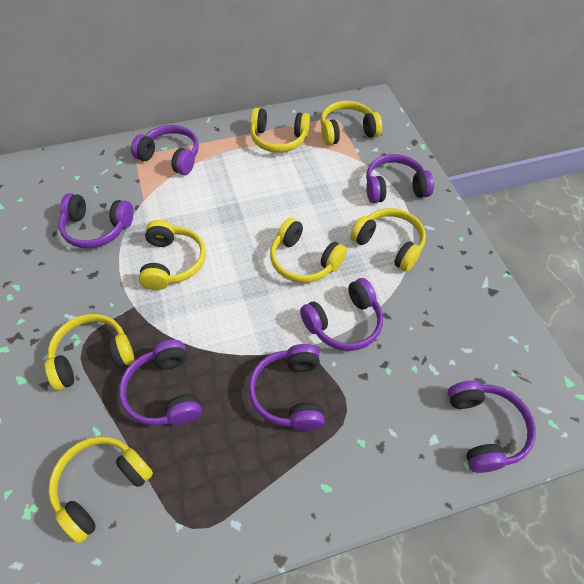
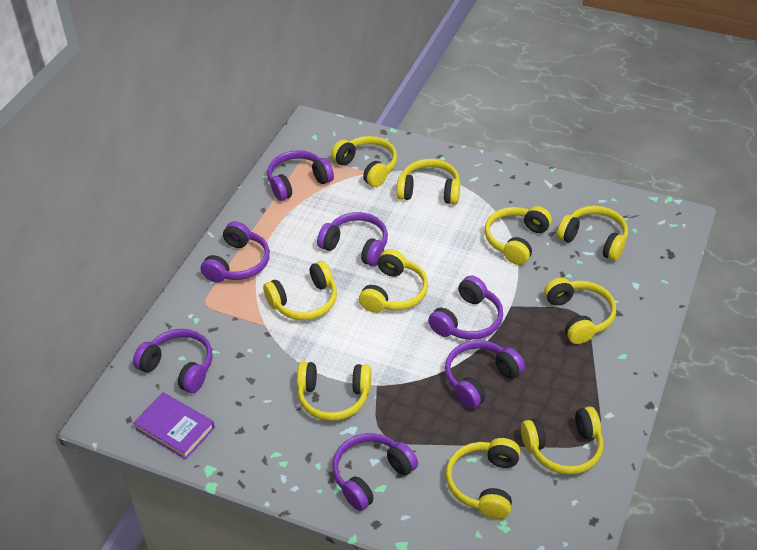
purple book: 0 -> 1
yellow headphones: 7 -> 10

